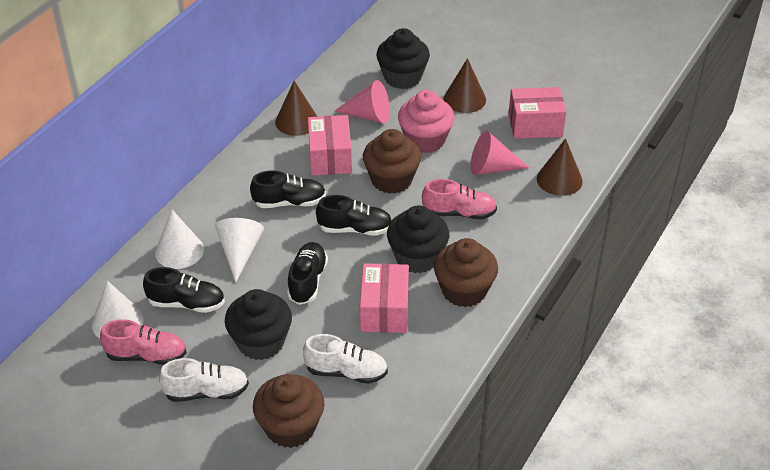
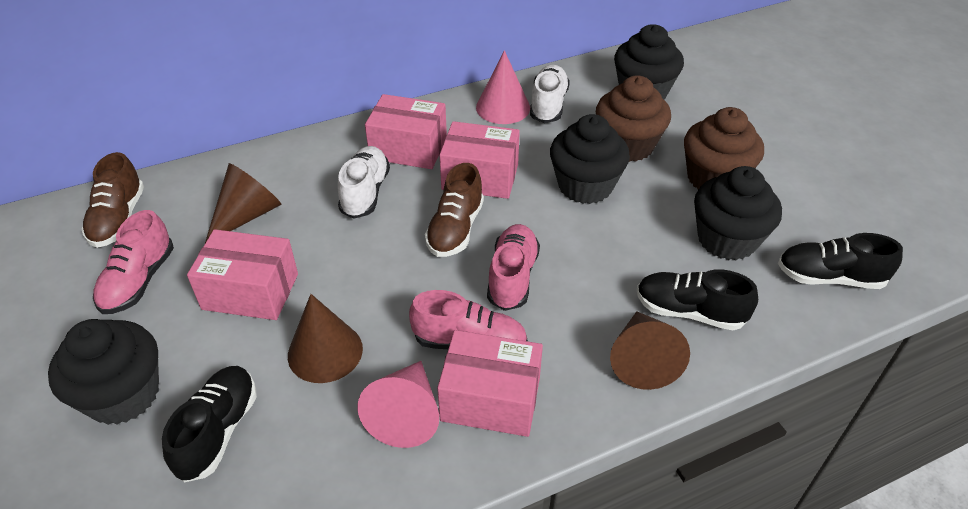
black cupcake: 3 -> 4
black shoe: 4 -> 3
brown cupcake: 3 -> 2
brown shoe: 0 -> 2
pink box: 3 -> 4
pink cupcake: 1 -> 0
pink shoe: 2 -> 3
white cone: 3 -> 0

